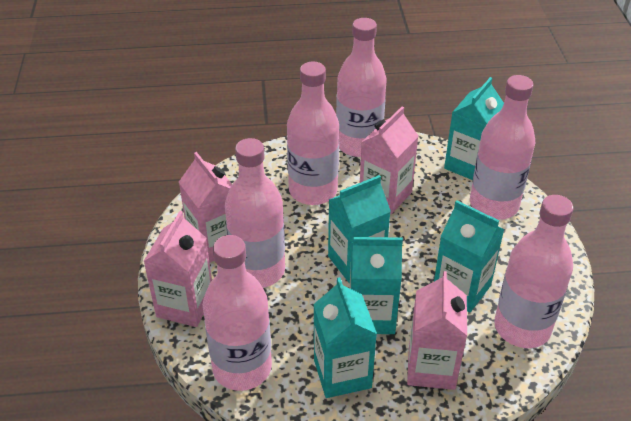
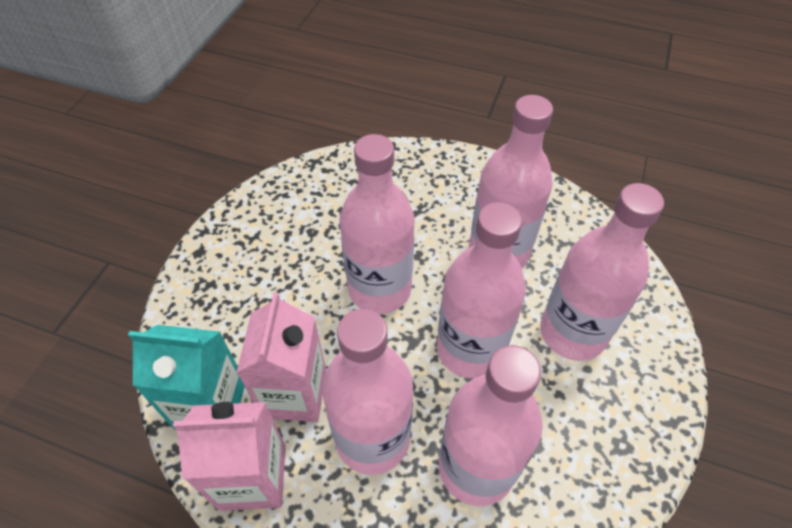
pink carton: 4 -> 2
turquoise carton: 5 -> 1

